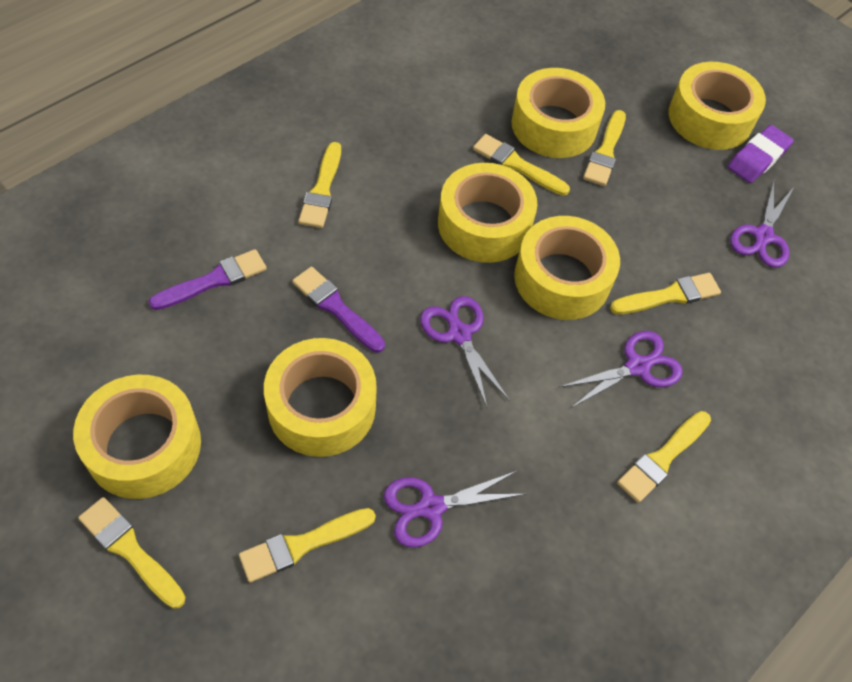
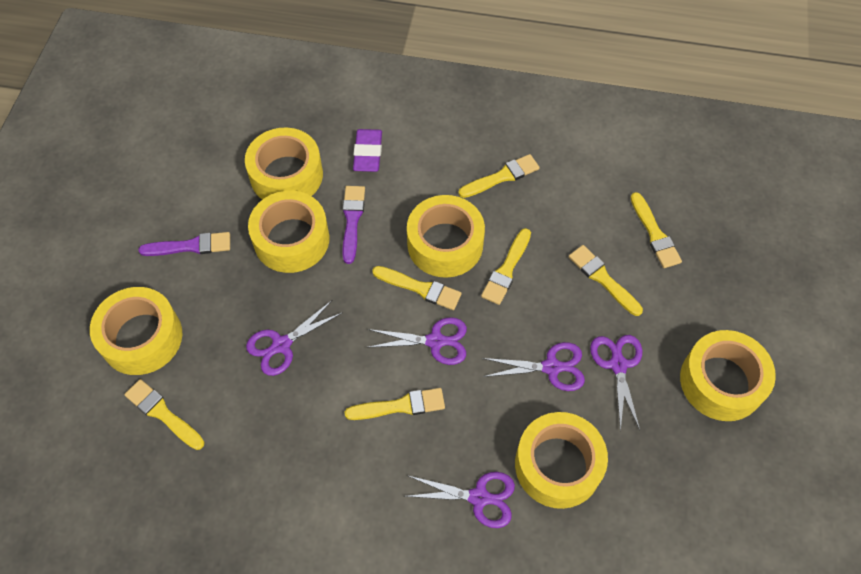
purple scissors: 4 -> 5

